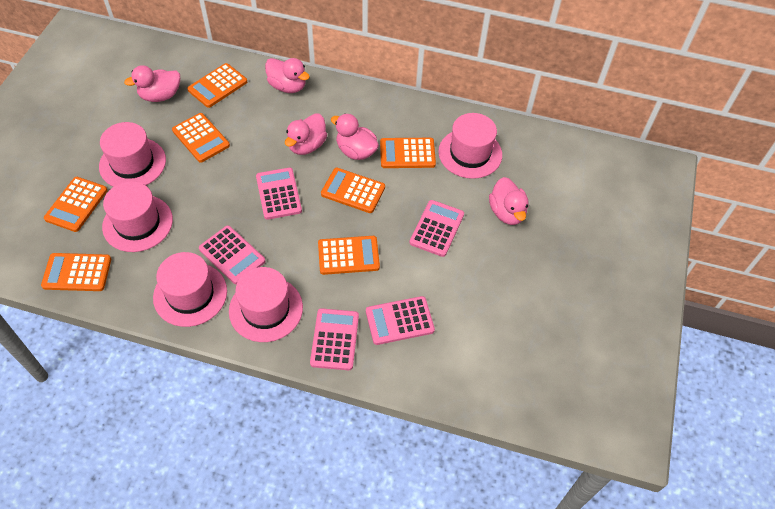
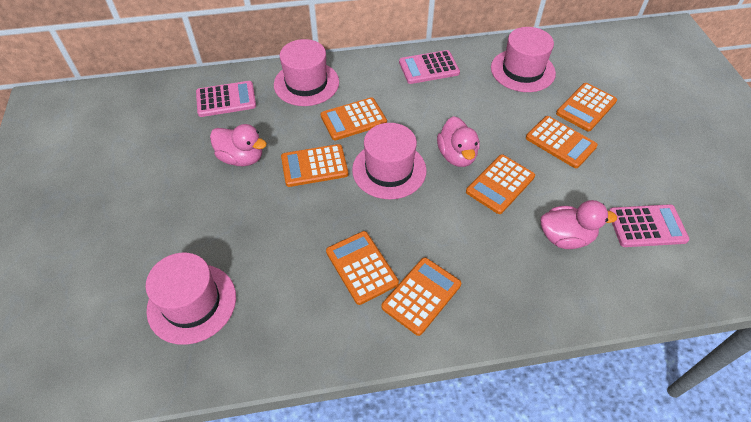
pink calculator: 5 -> 3
pink duck: 5 -> 3
pink hat: 5 -> 4

